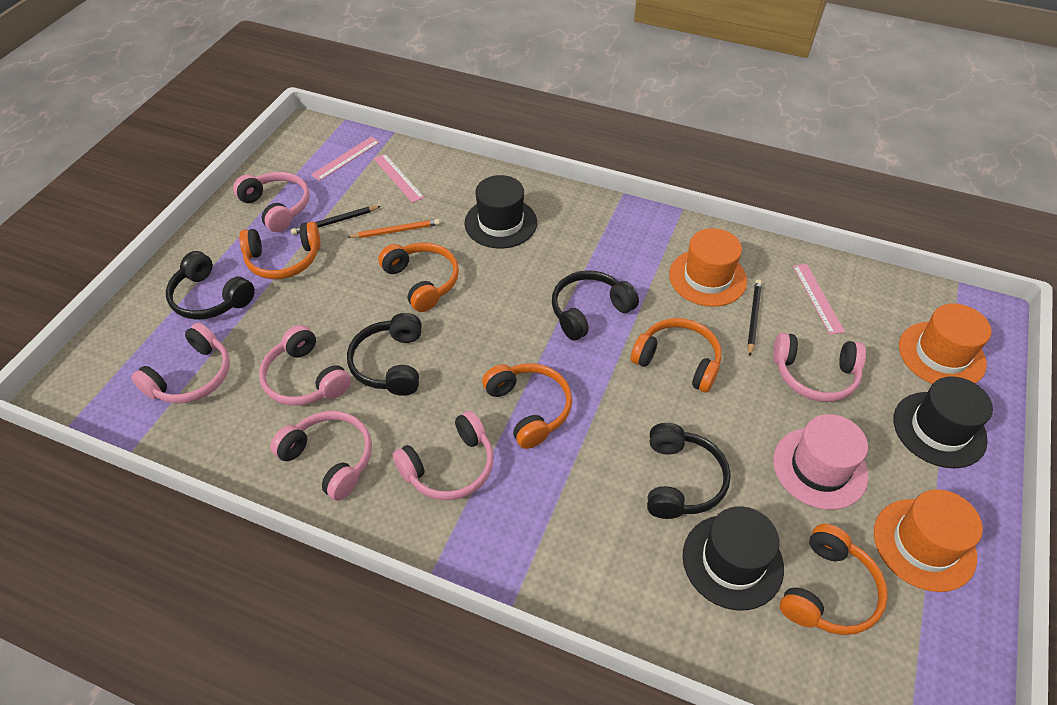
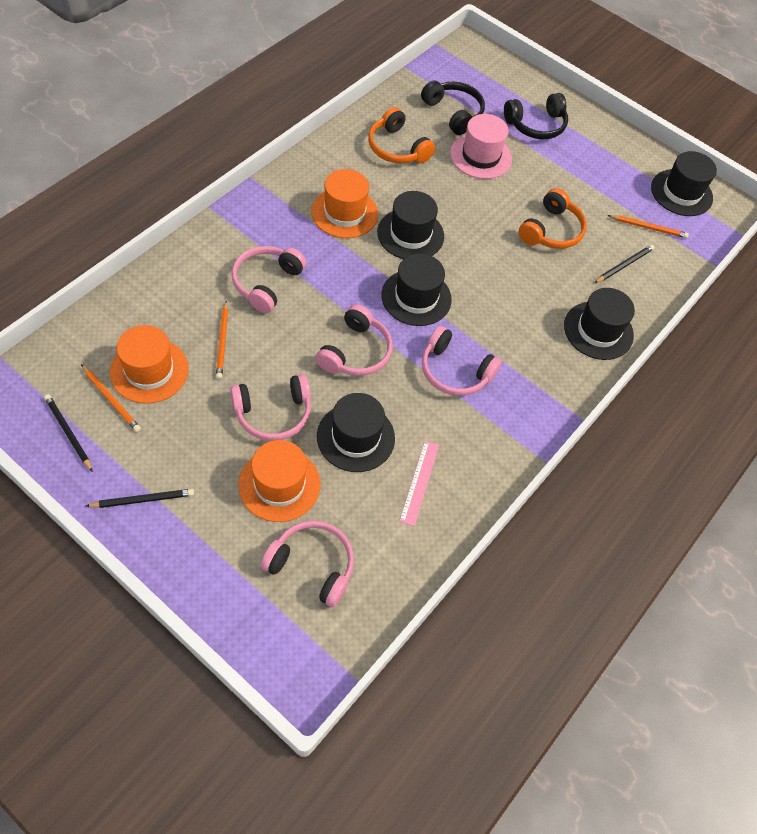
black hat: 3 -> 5
black headphones: 4 -> 2
black pencil: 2 -> 3
orange headphones: 5 -> 2
orange pencil: 1 -> 3
pink headphones: 6 -> 5
pink ruler: 3 -> 1

